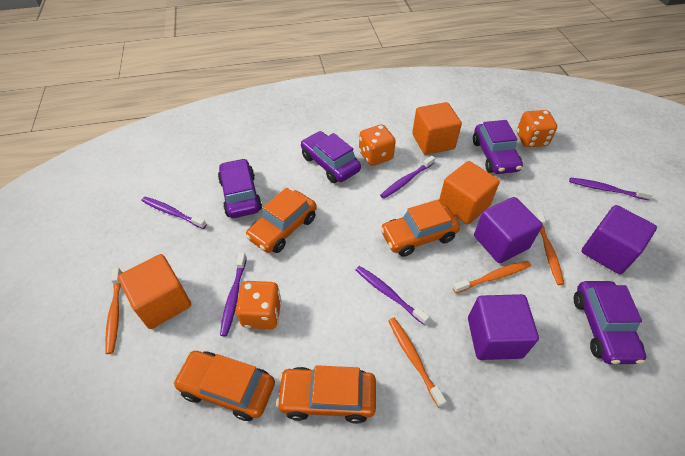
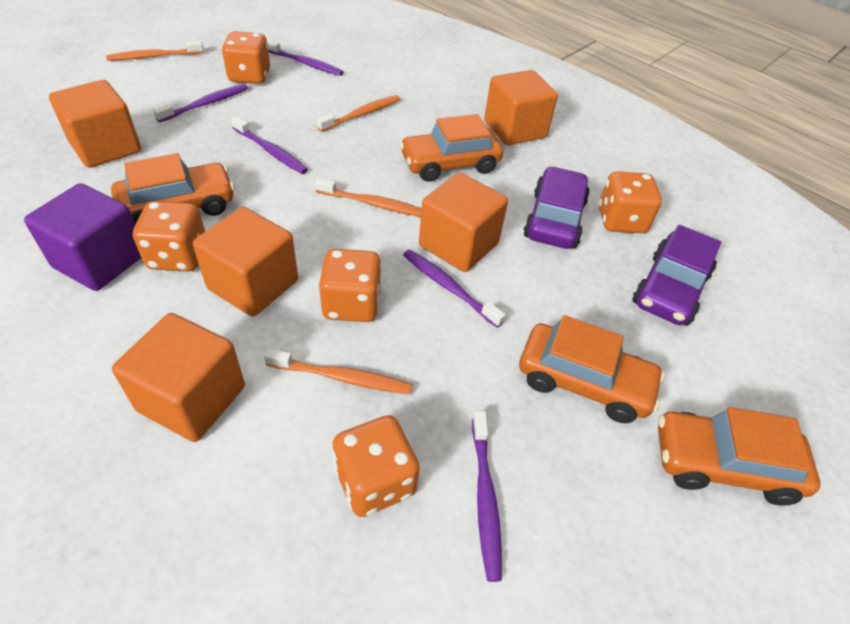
orange cube: 3 -> 5
orange dice: 3 -> 5
purple car: 4 -> 2
purple cube: 3 -> 1

